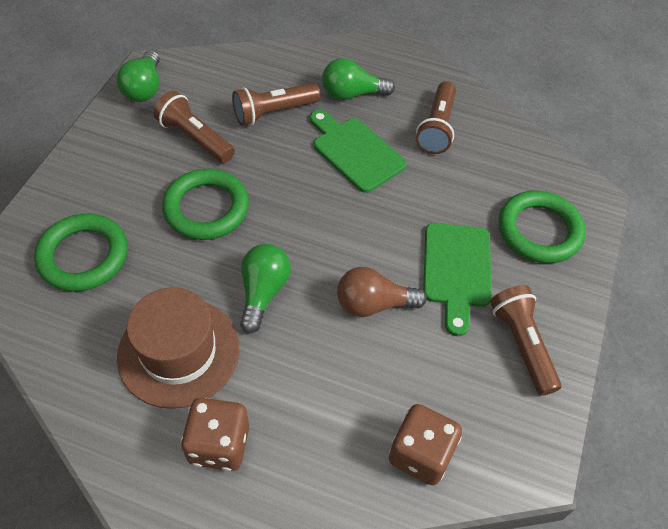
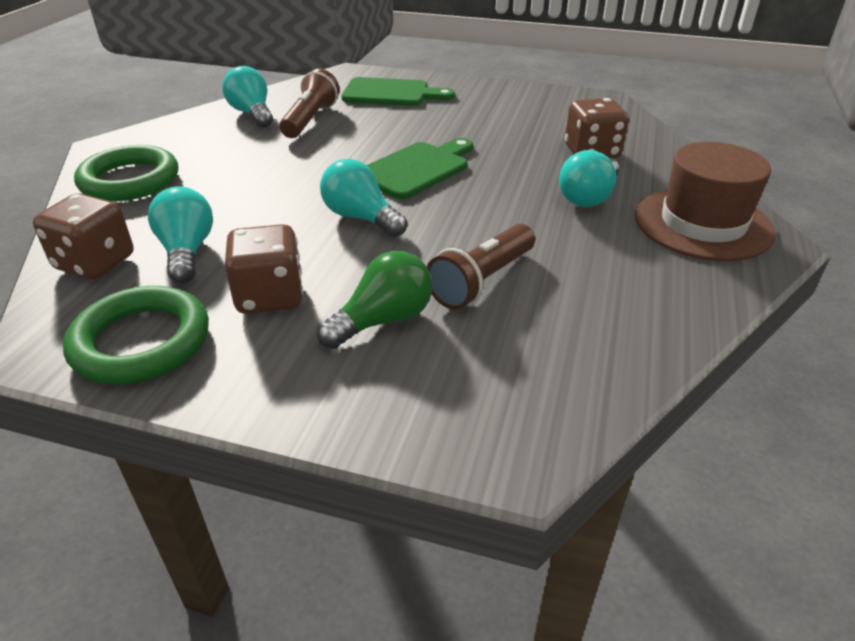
brown dice: 2 -> 3
brown flashlight: 4 -> 2
brown light bulb: 1 -> 0
green light bulb: 3 -> 1
green ring: 3 -> 2
turquoise light bulb: 0 -> 4

